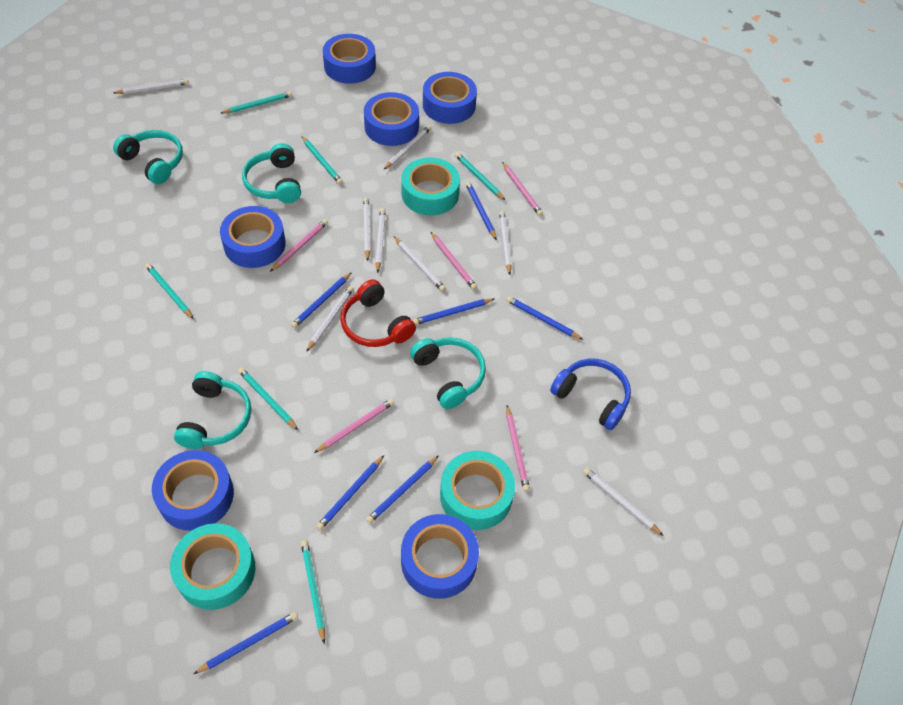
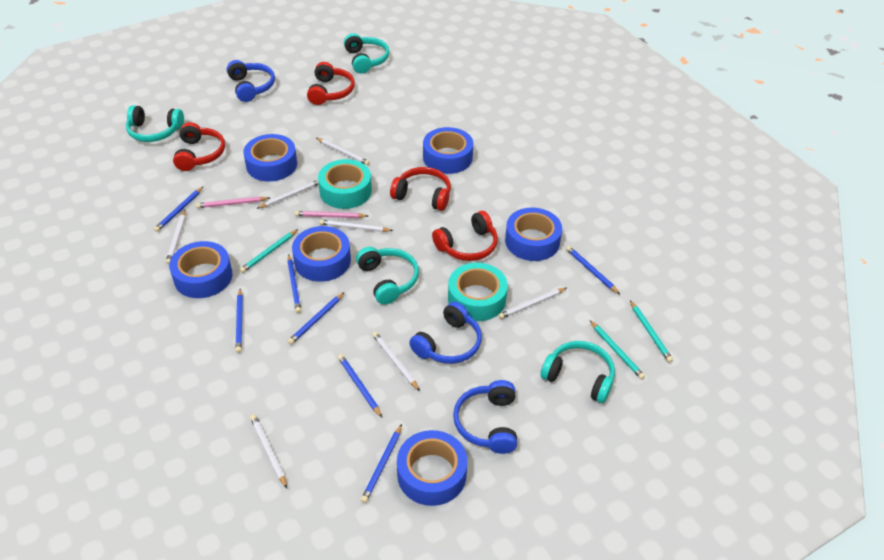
blue headphones: 1 -> 3
pink pencil: 5 -> 2
red headphones: 1 -> 4
turquoise pencil: 6 -> 3
turquoise tape: 3 -> 2
white pencil: 8 -> 7

